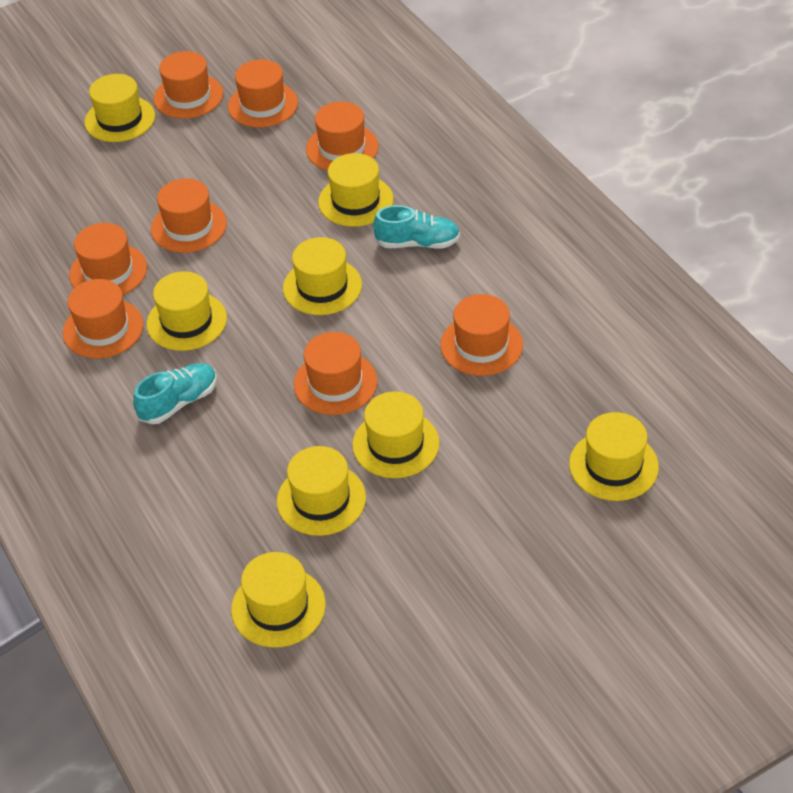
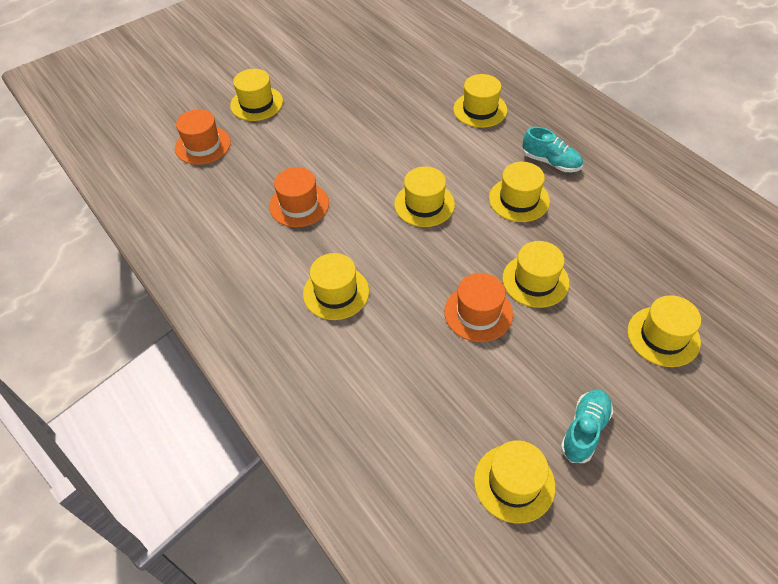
orange hat: 8 -> 3

